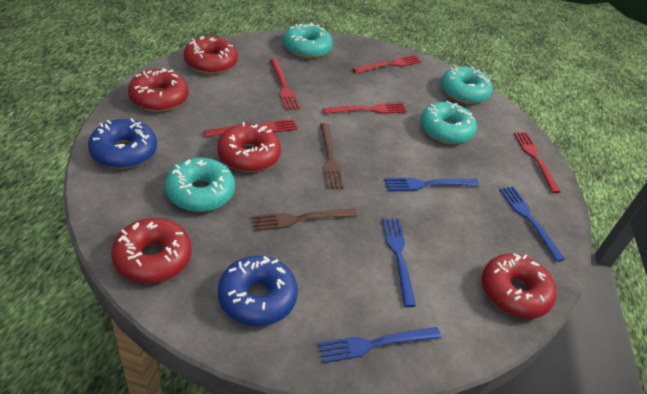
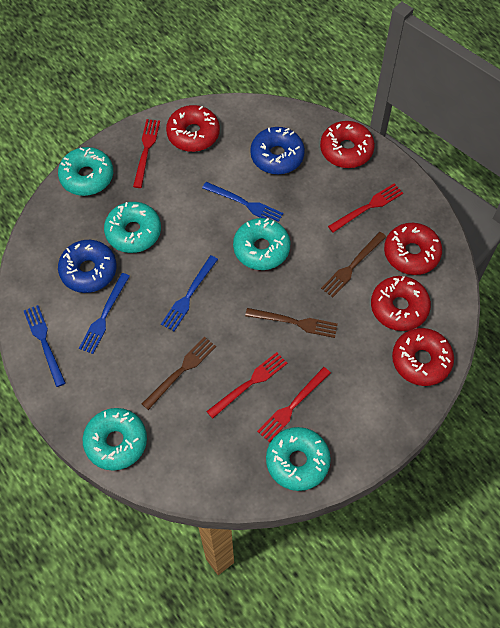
brown fork: 2 -> 3
red fork: 5 -> 4
turquoise donut: 4 -> 5

